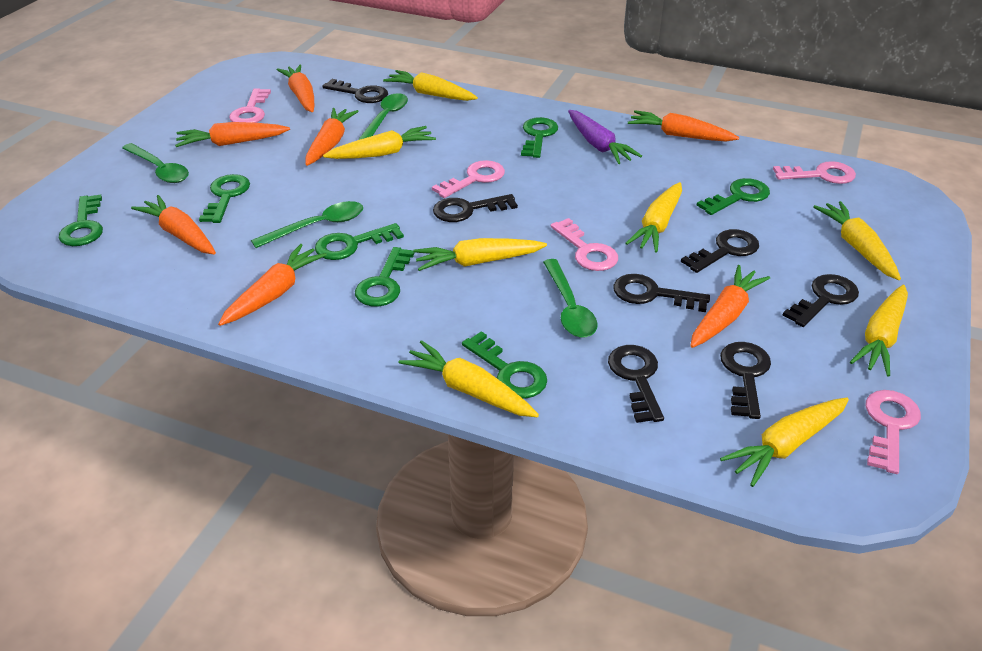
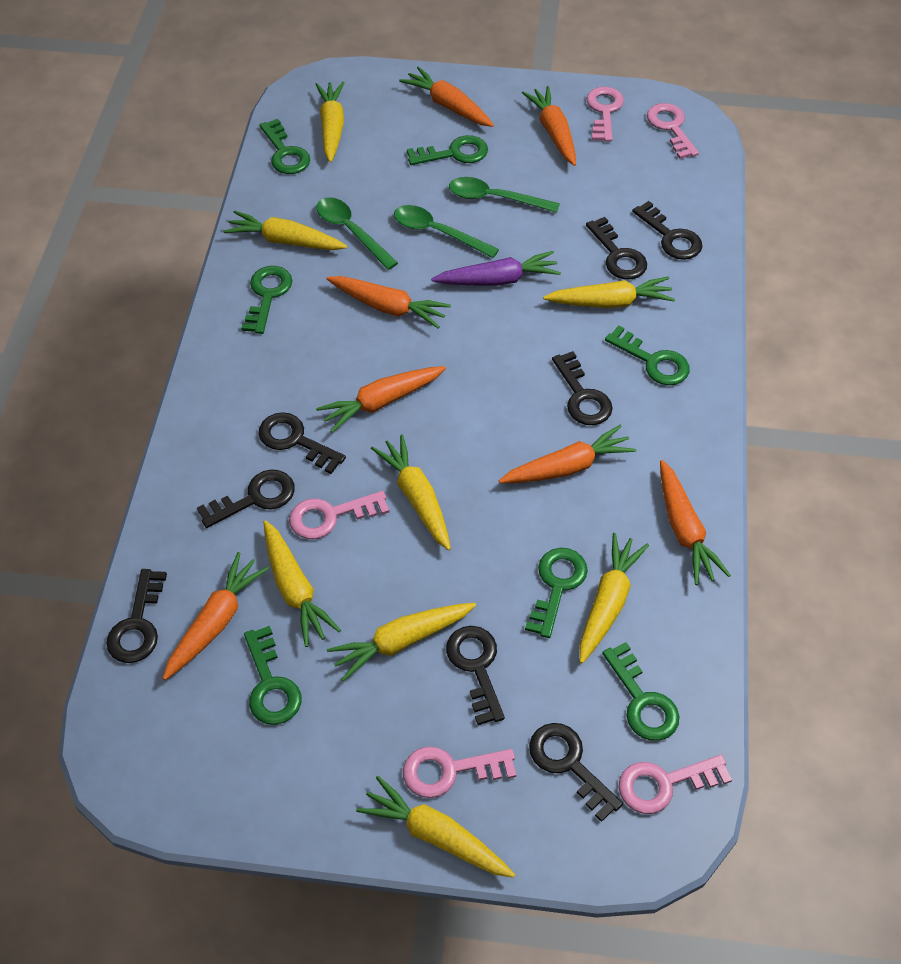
black key: 7 -> 8
green spoon: 4 -> 3

